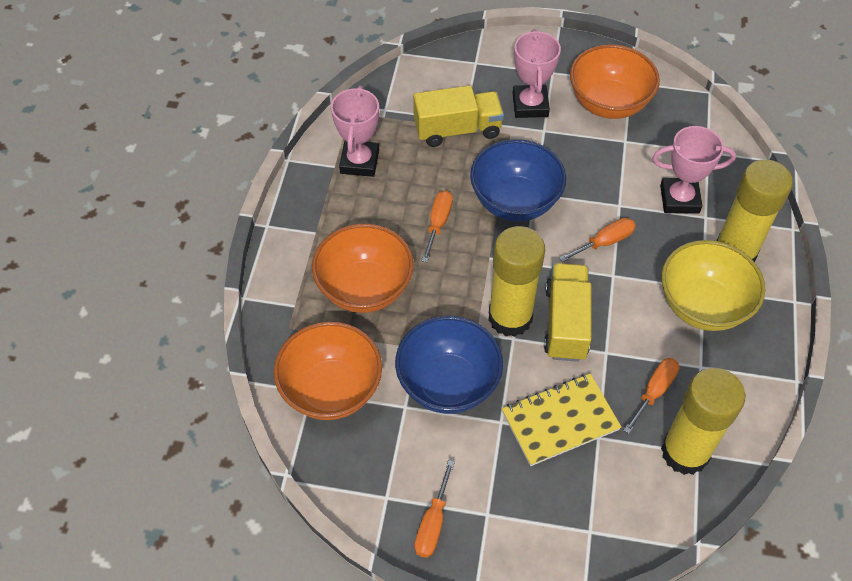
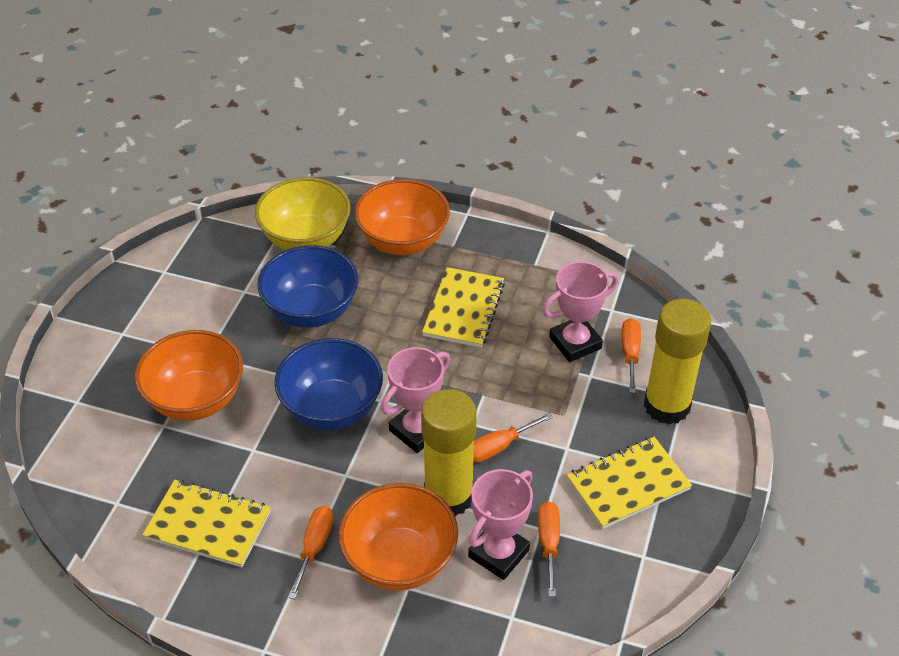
yellow glue stick: 3 -> 2
yellow notebook: 1 -> 3
yellow truck: 2 -> 0

